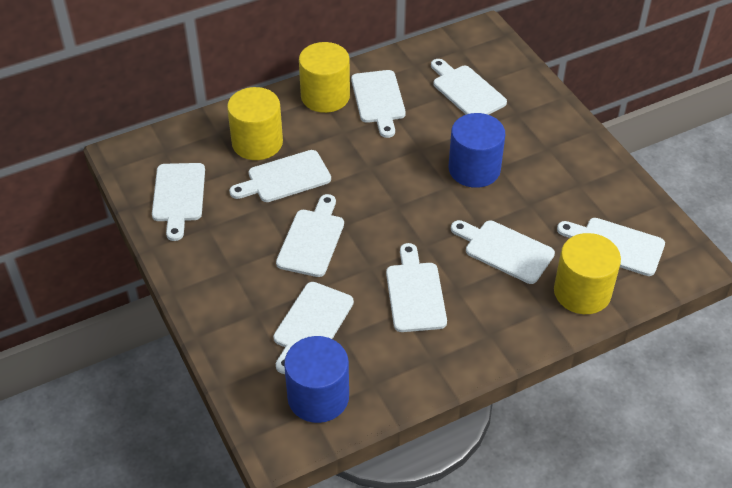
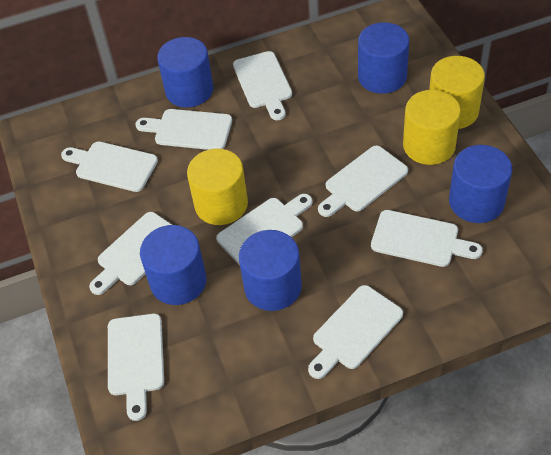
blue cylinder: 2 -> 5

